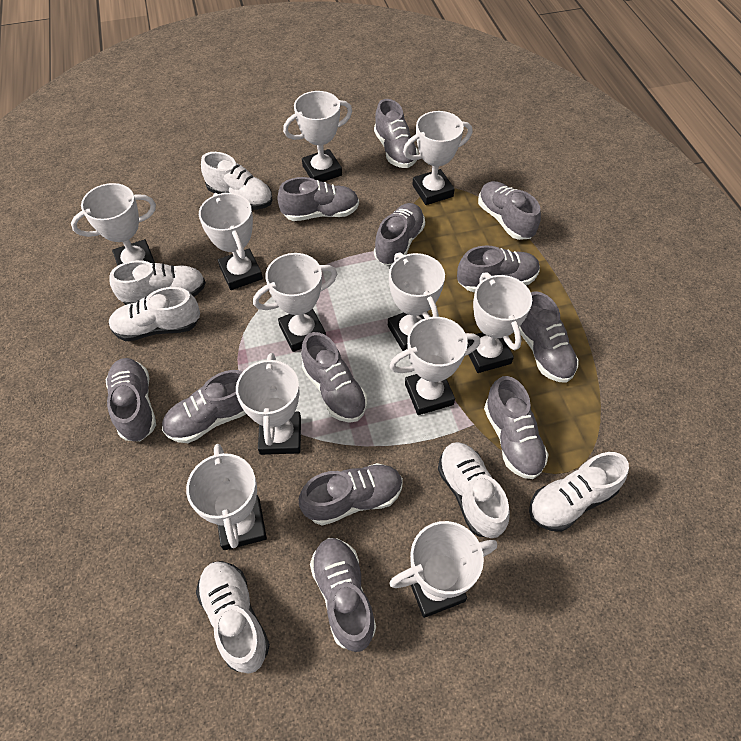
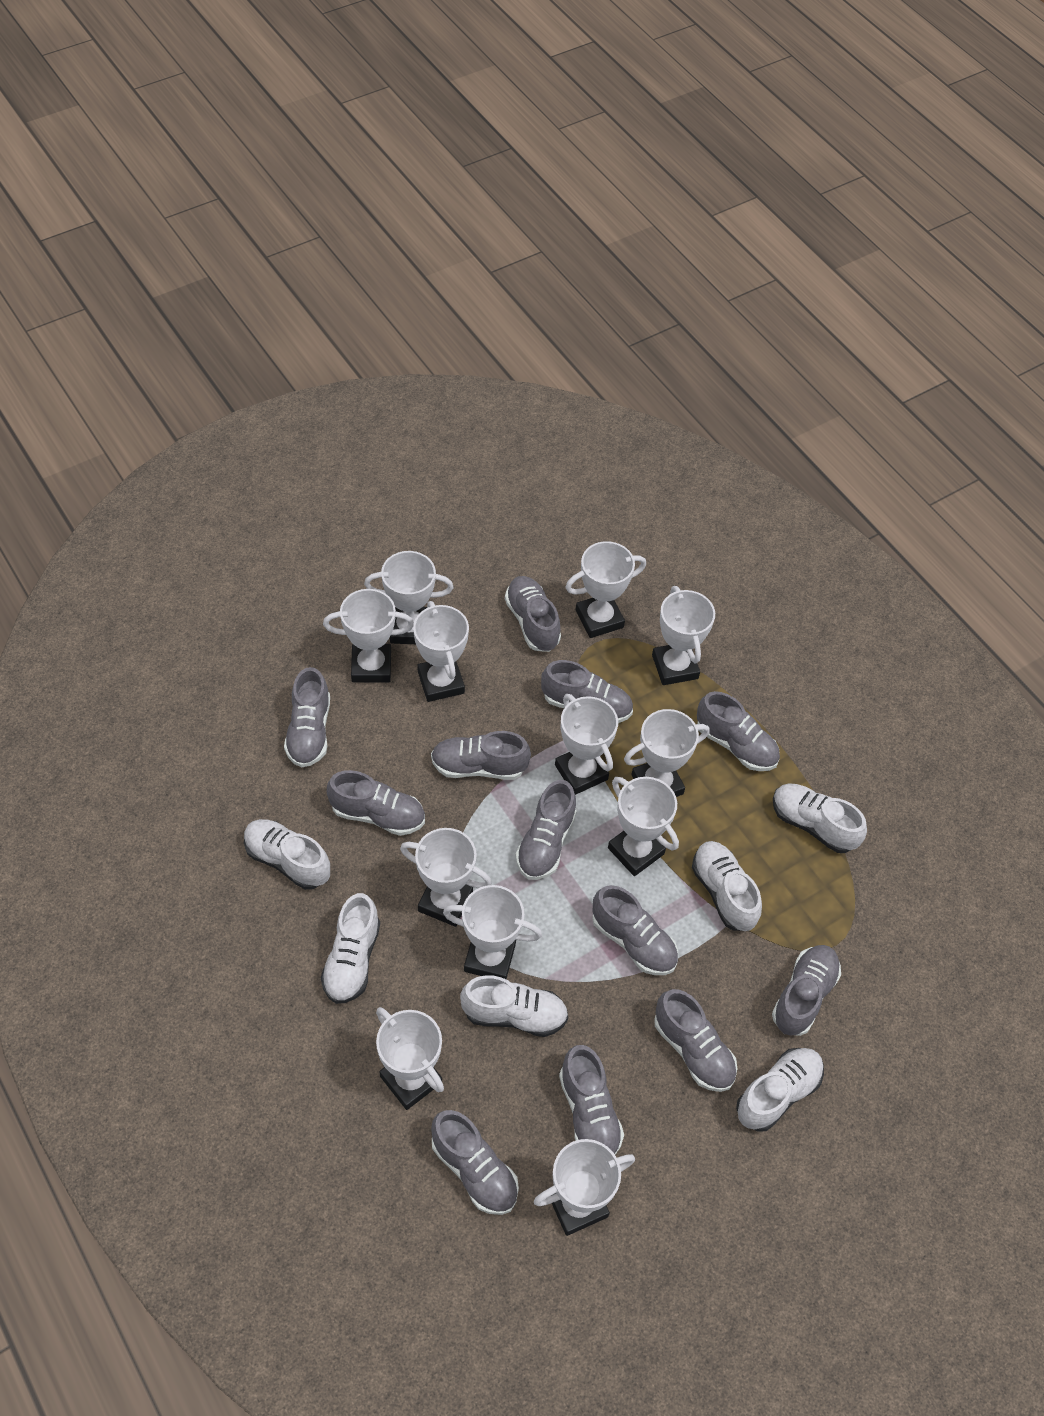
white trophy: 11 -> 12

